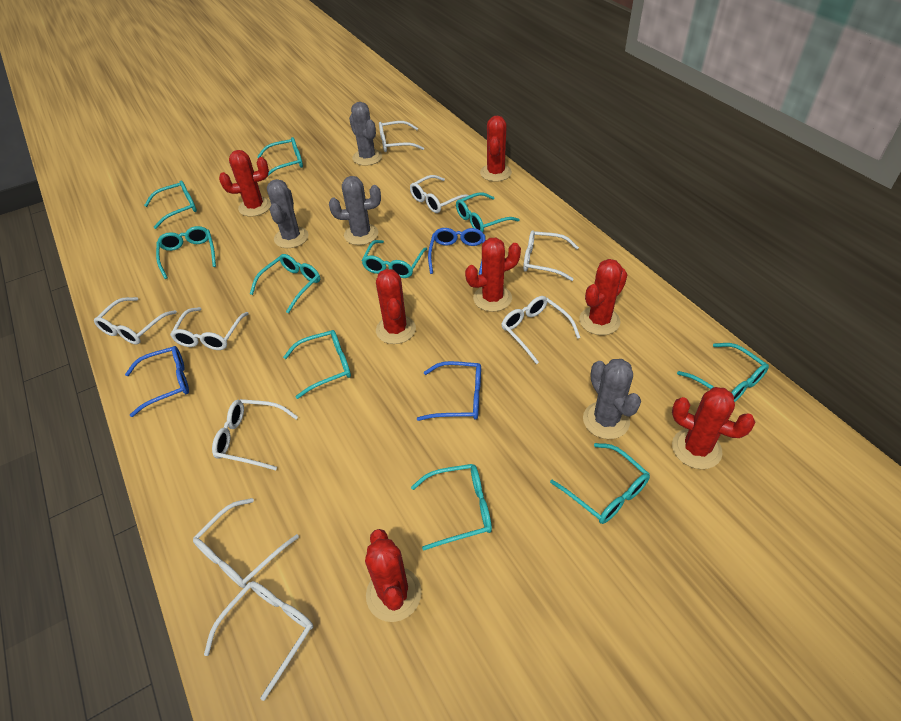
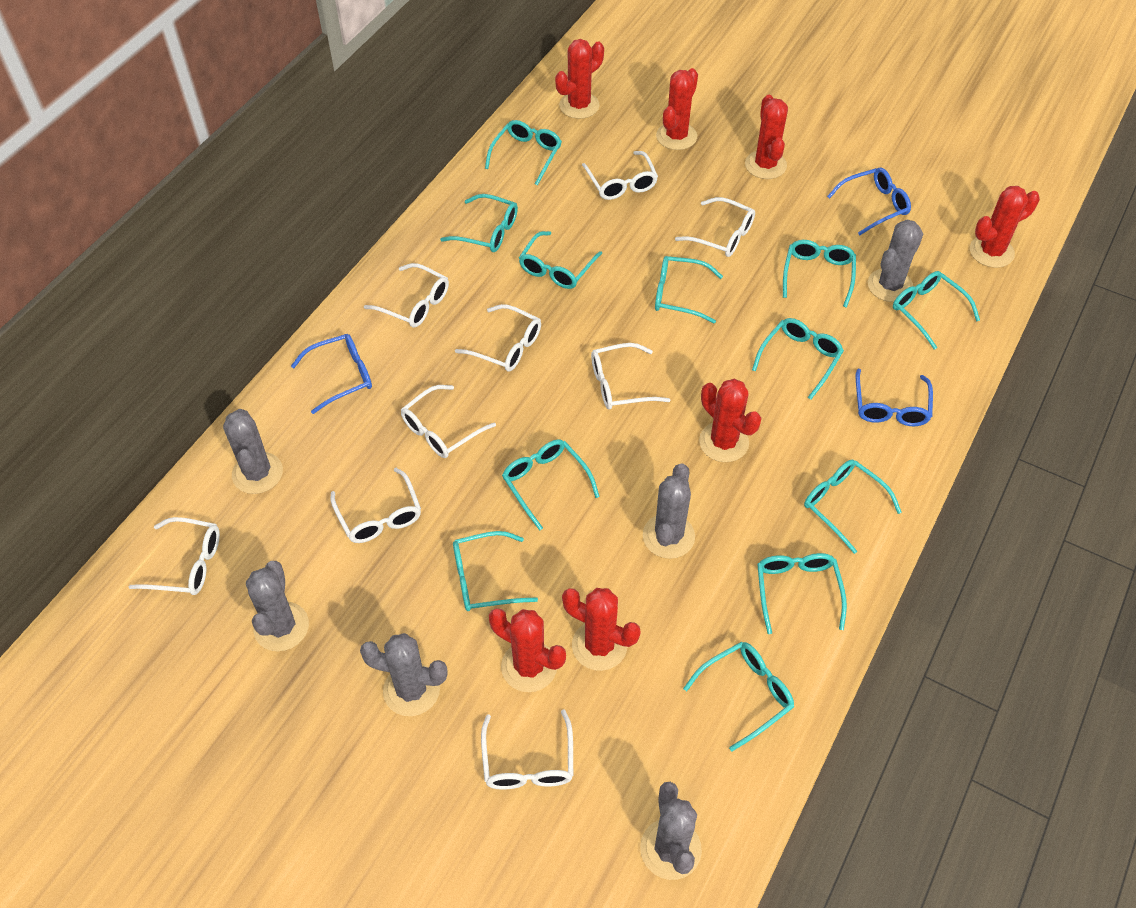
grey cactus: 4 -> 6
turquoise glasses: 10 -> 12

